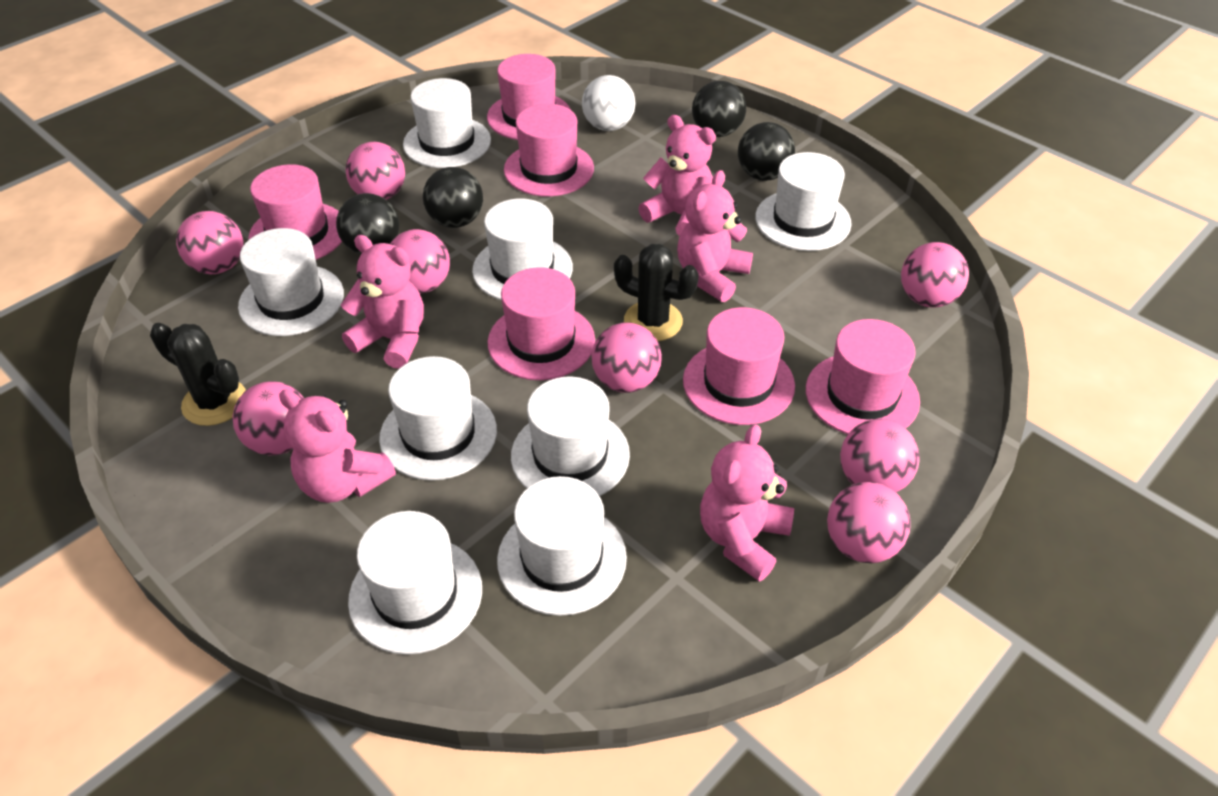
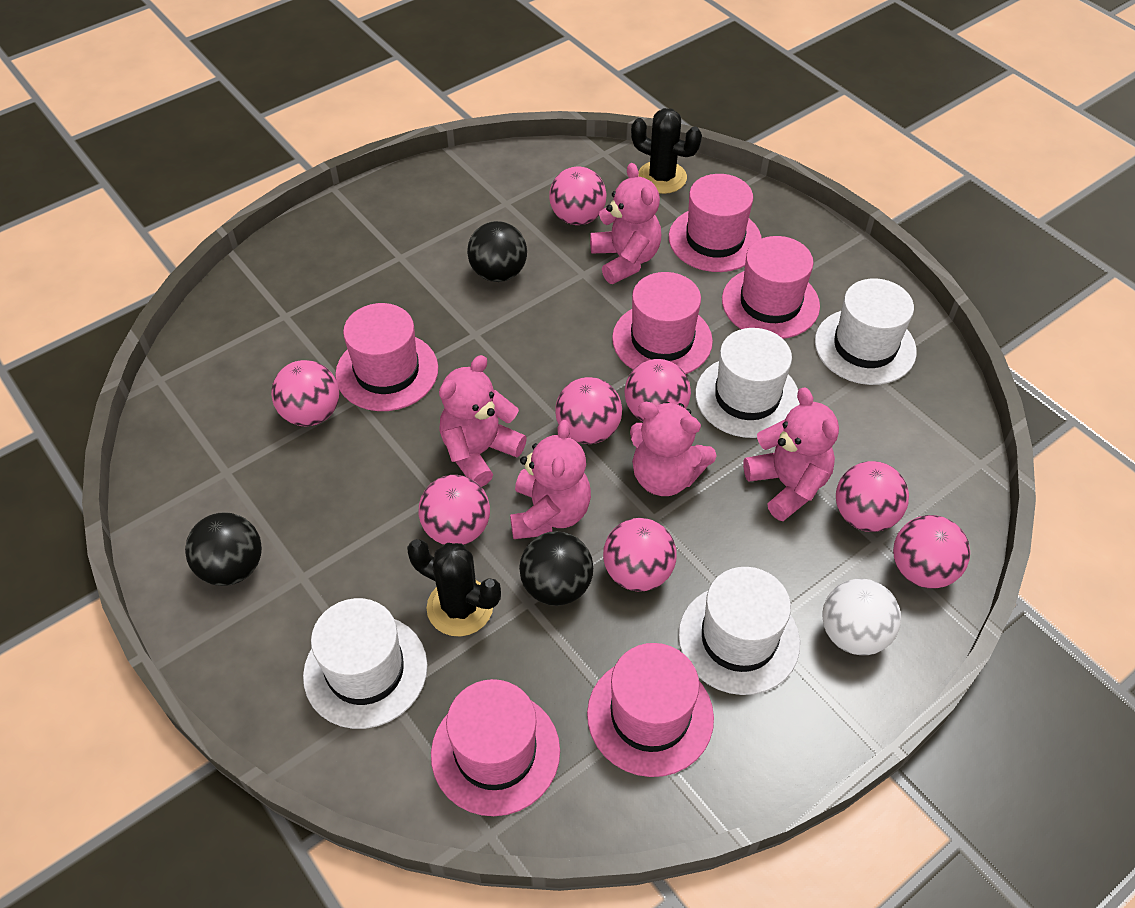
black ball: 4 -> 3
white hat: 8 -> 4

